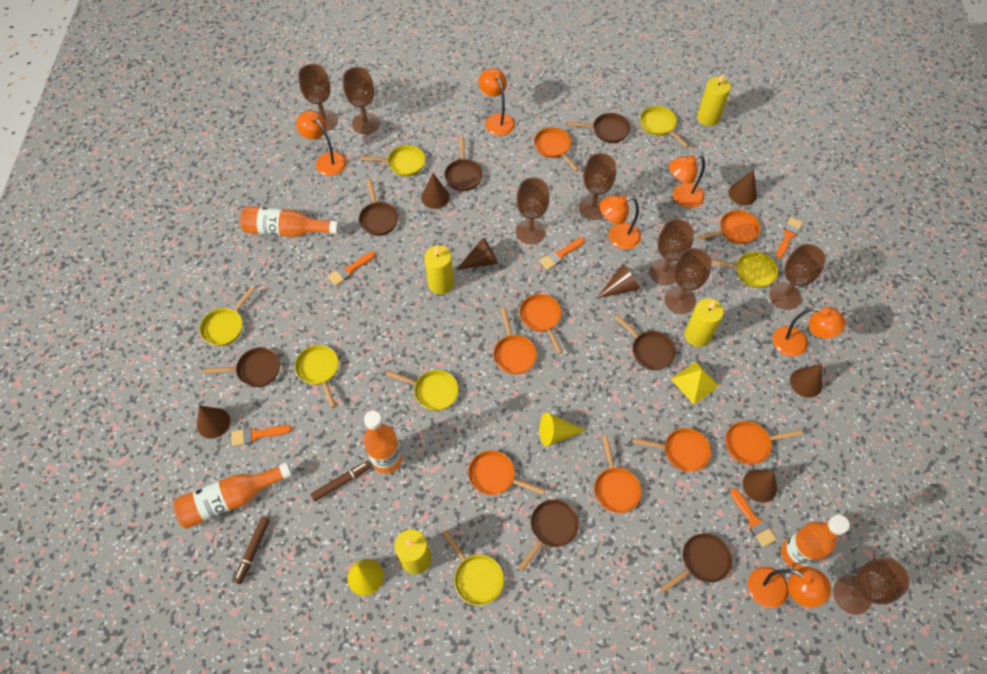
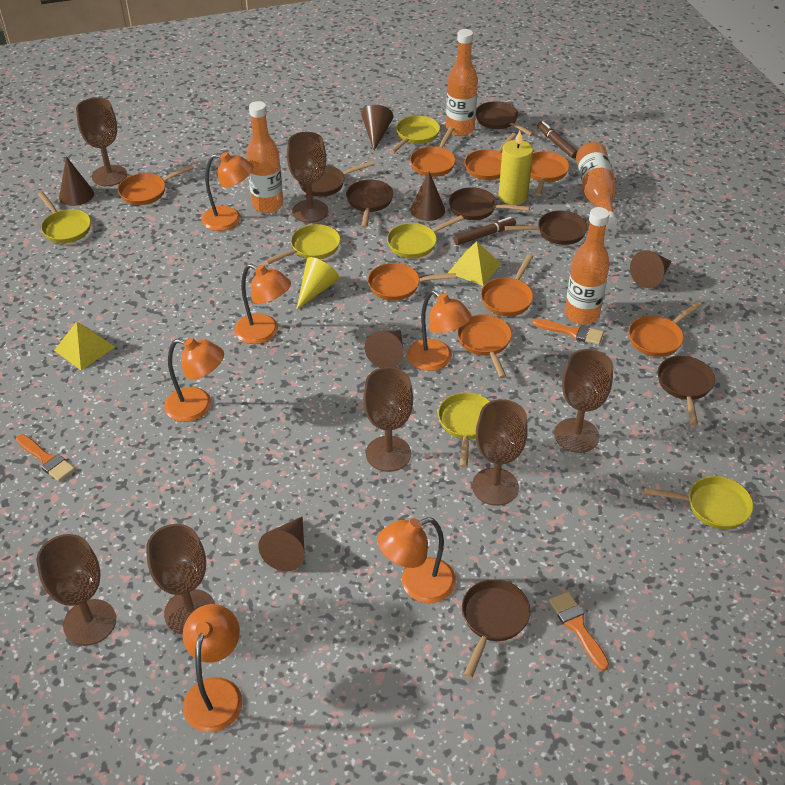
brown cone: 7 -> 6
brown goblet: 8 -> 7
orange brush: 5 -> 3
yellow candle: 4 -> 1
yellow cone: 2 -> 1
yellow pan: 7 -> 6
yellow pyramid: 1 -> 2

